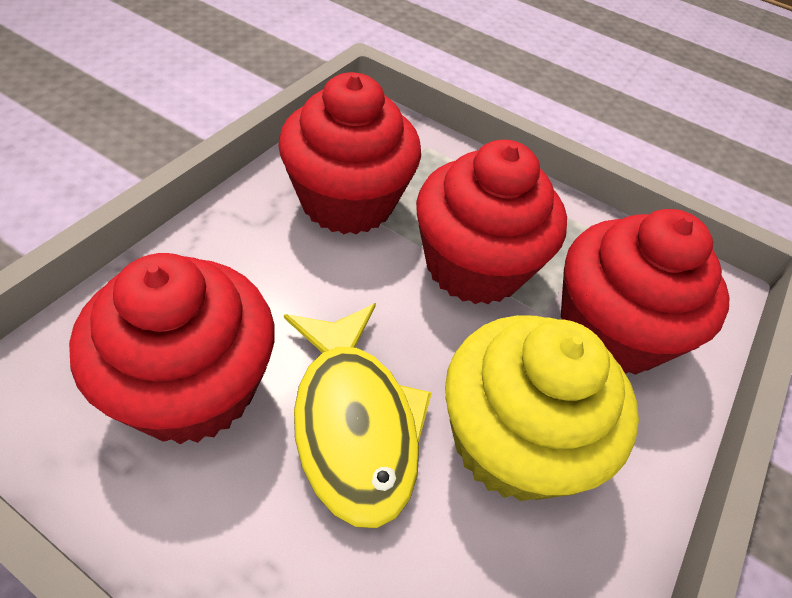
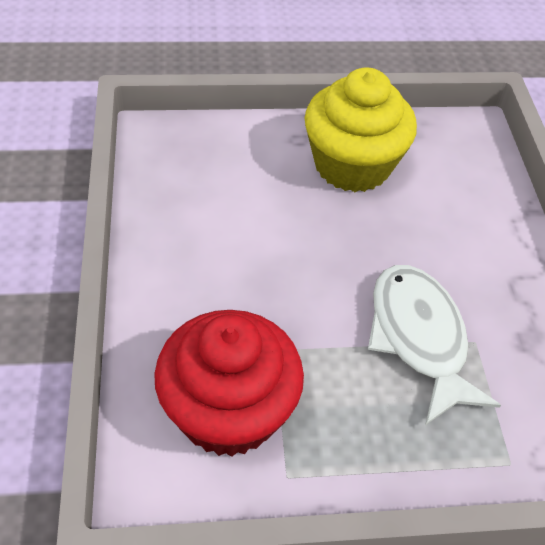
red cupcake: 4 -> 1
white fish: 0 -> 1
yellow fish: 1 -> 0

